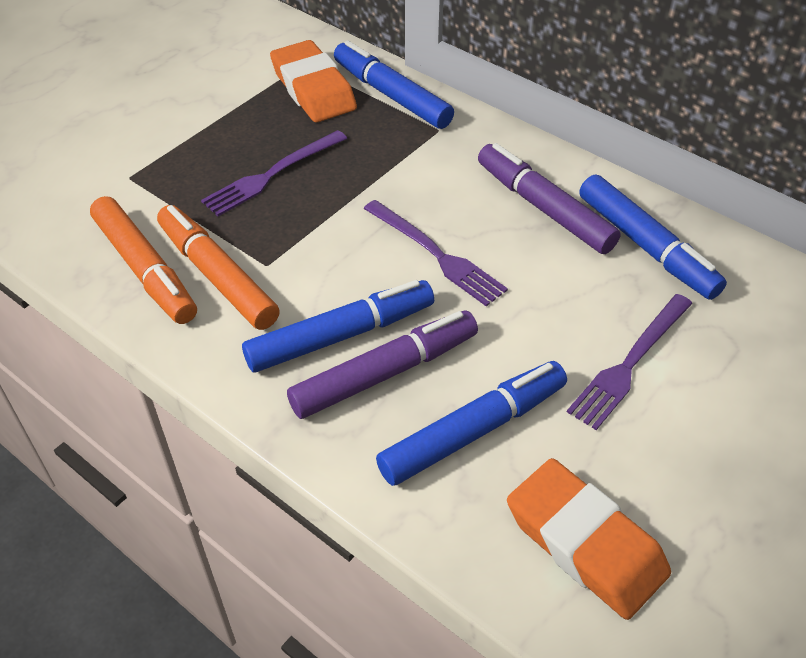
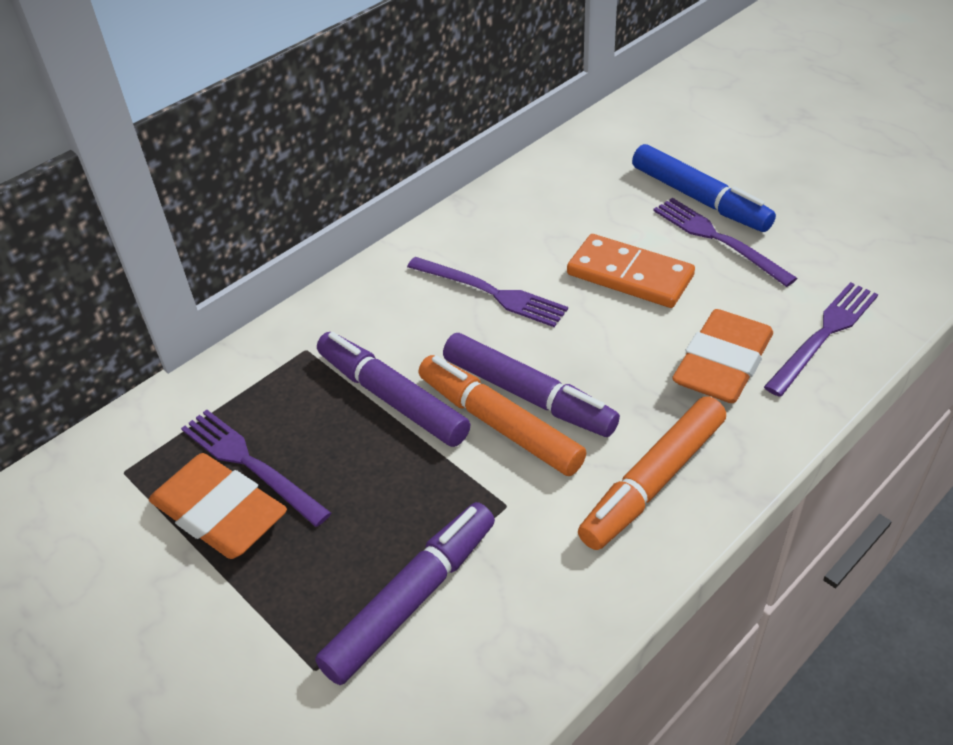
blue marker: 4 -> 1
orange domino: 0 -> 1
purple fork: 3 -> 4
purple marker: 2 -> 3

